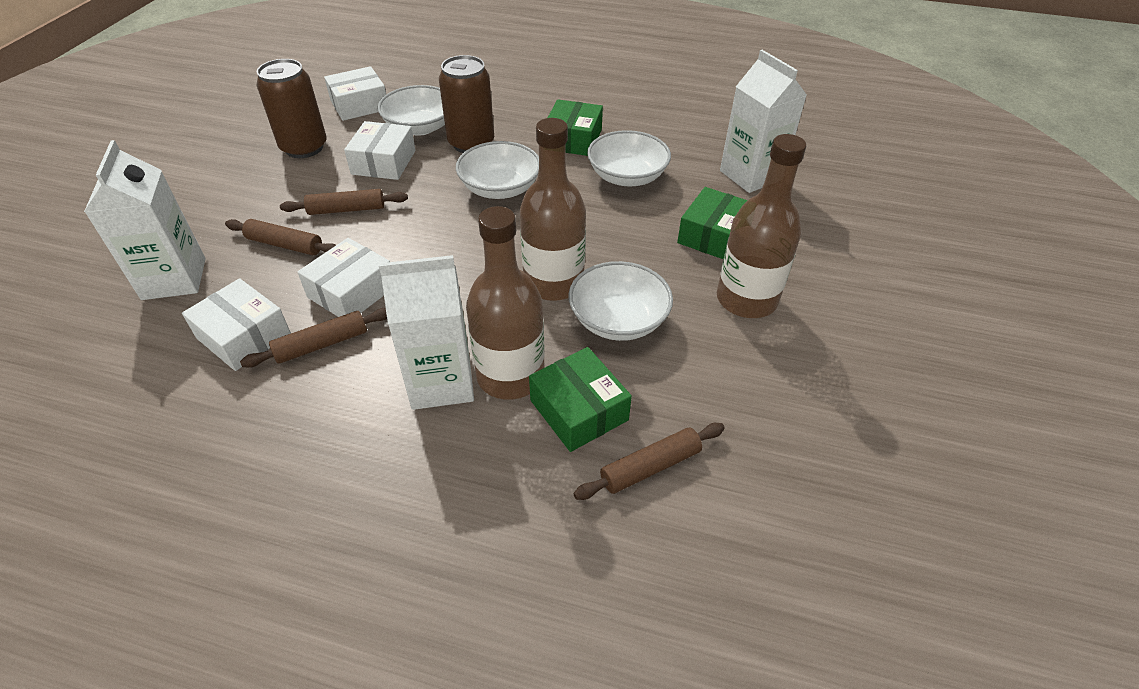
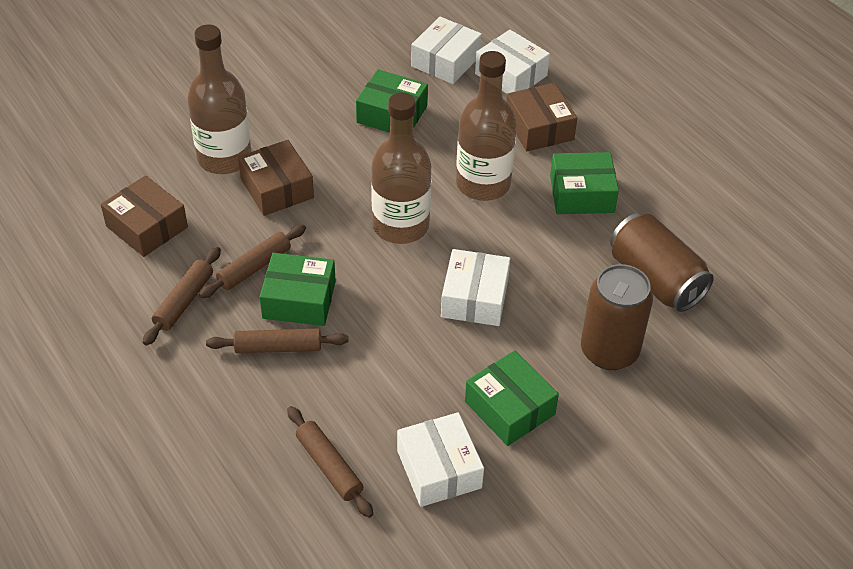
brown box: 0 -> 3
green box: 3 -> 4
white bowl: 4 -> 0
white carton: 3 -> 0

